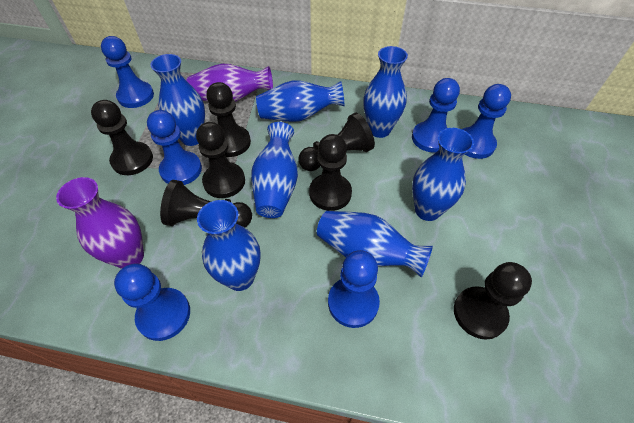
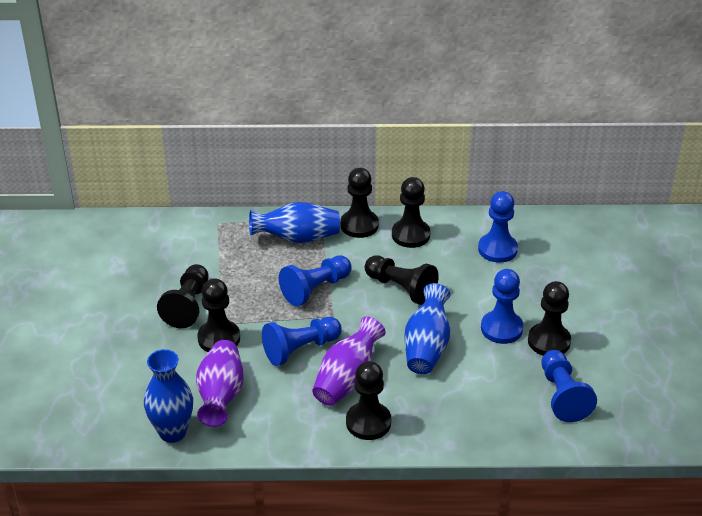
blue pawn: 6 -> 5
blue vase: 7 -> 3

